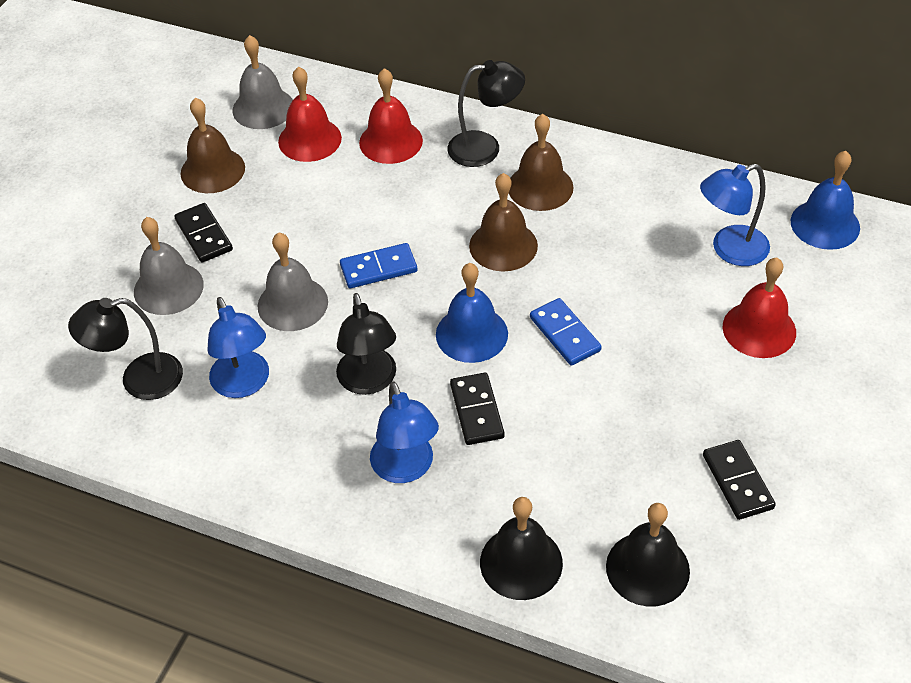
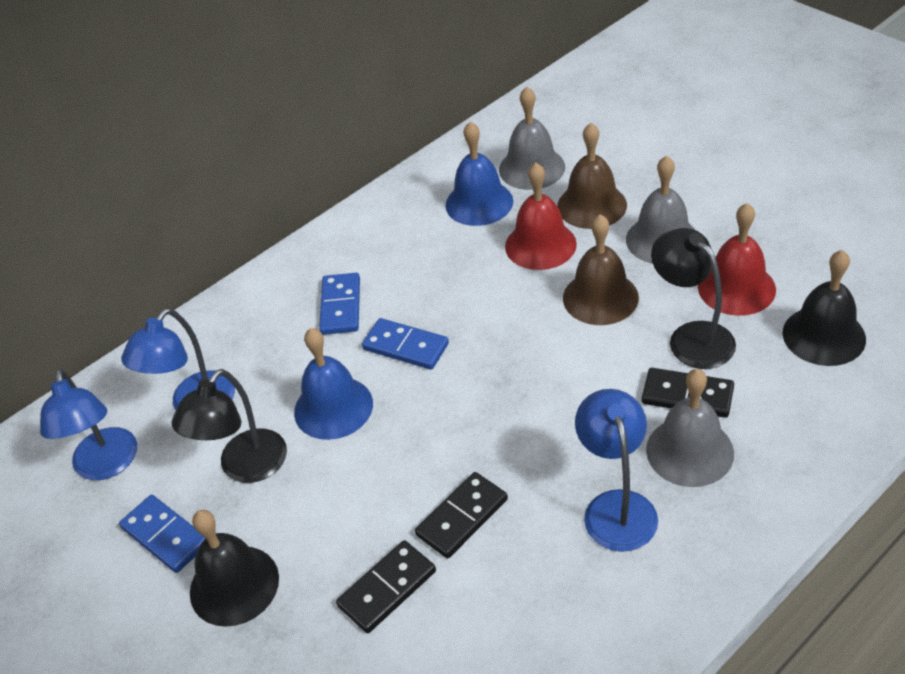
black lamp: 3 -> 2
blue domino: 2 -> 3
brown bell: 3 -> 2
red bell: 3 -> 2

